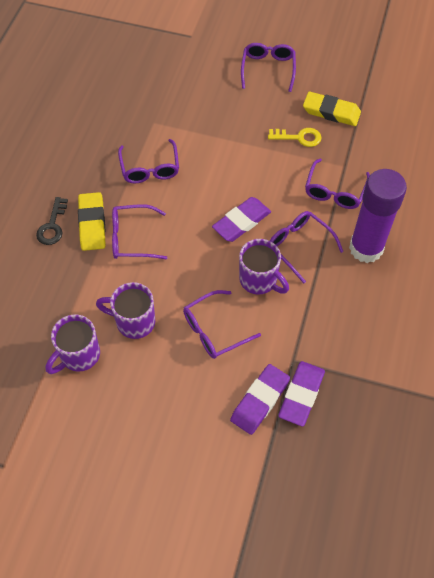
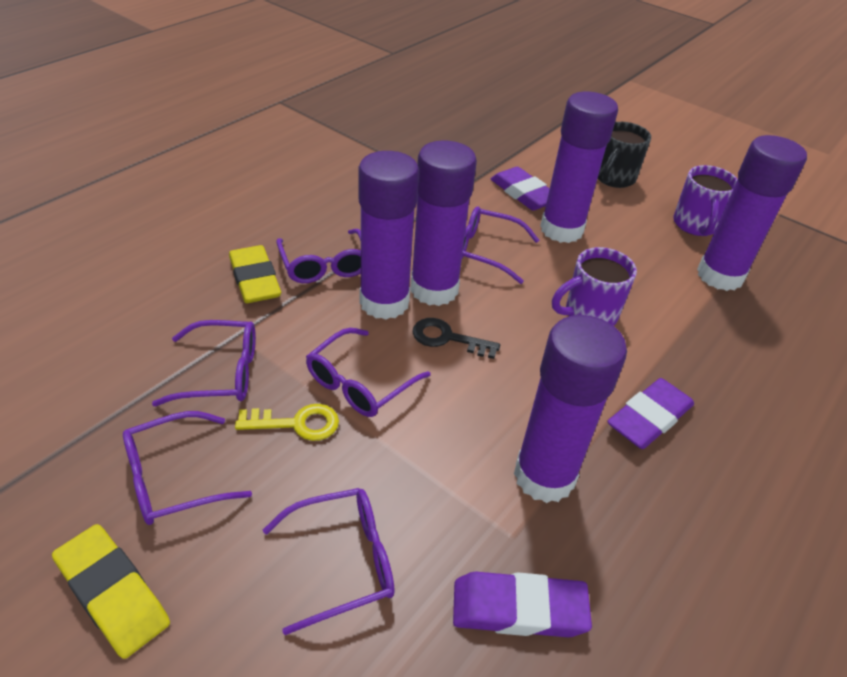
black mug: 0 -> 1
purple glue stick: 1 -> 5
purple mug: 3 -> 2

